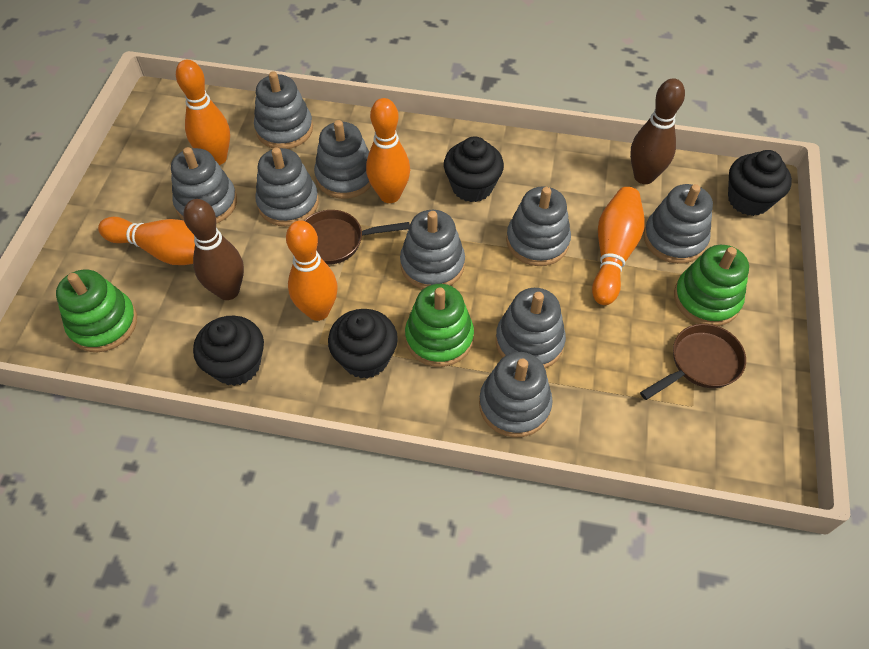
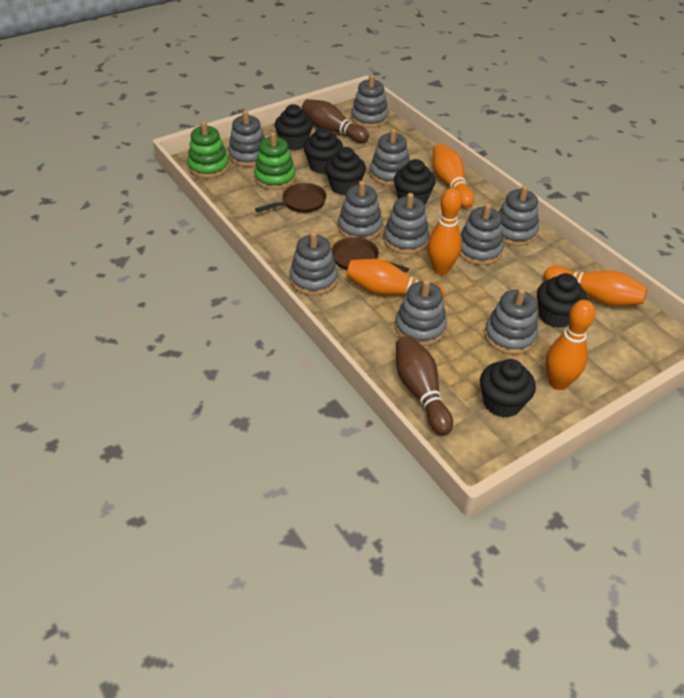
black cupcake: 4 -> 6
green stacking toy: 3 -> 2
grey stacking toy: 9 -> 10

